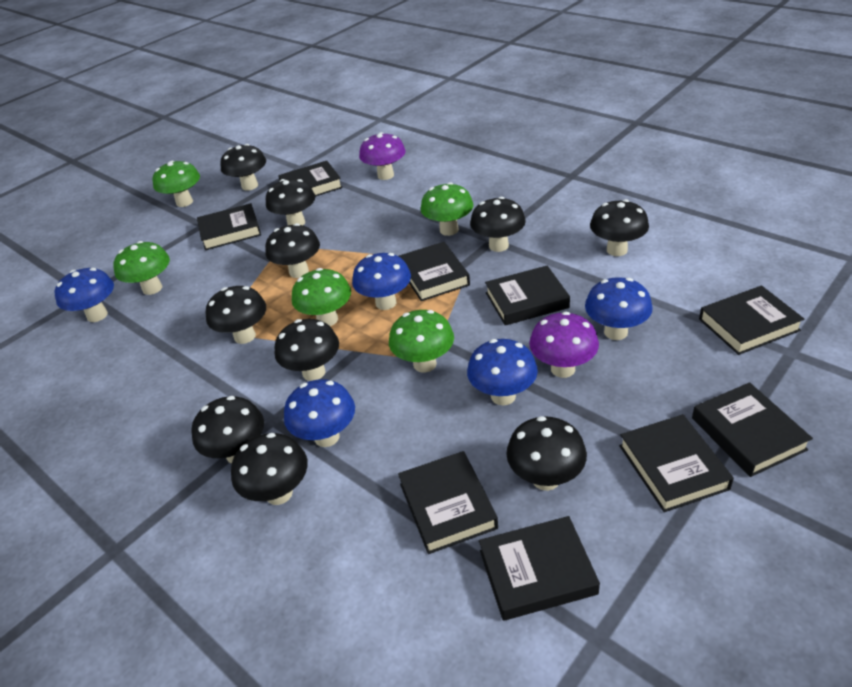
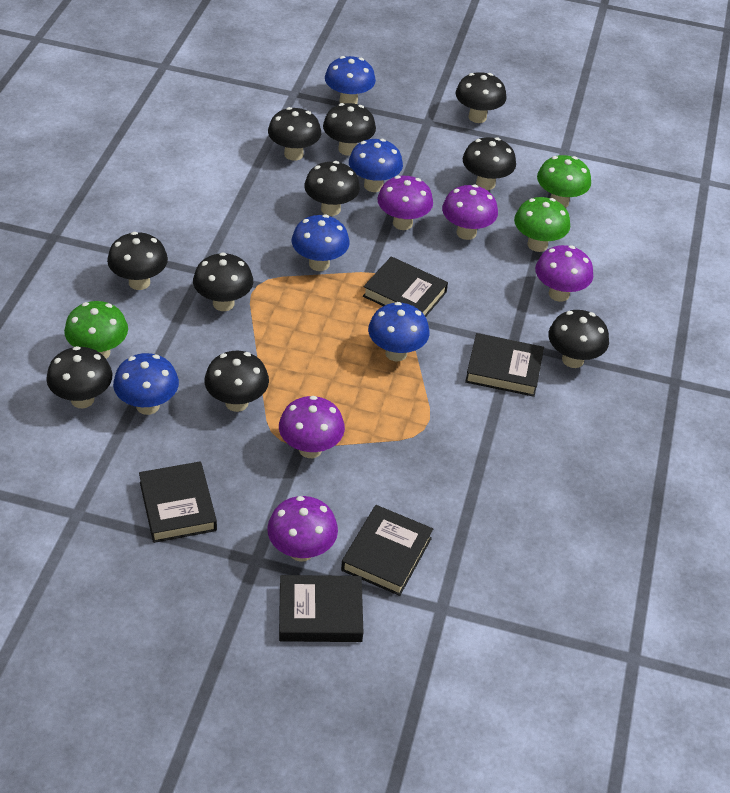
black book: 9 -> 5
green mushroom: 5 -> 3
purple mushroom: 2 -> 5

